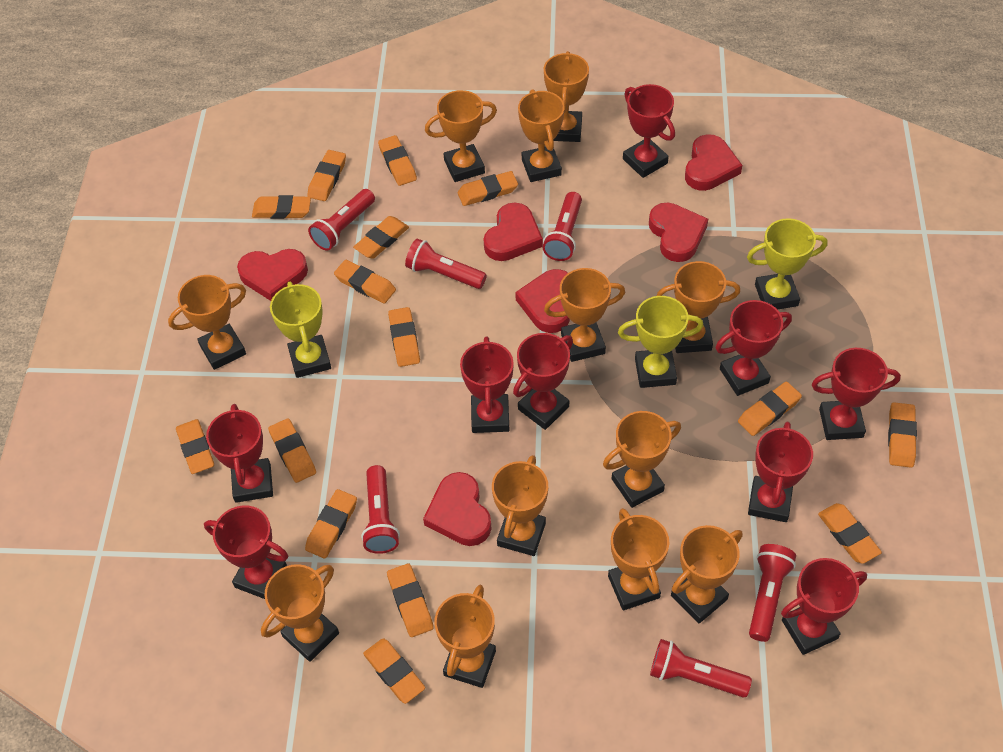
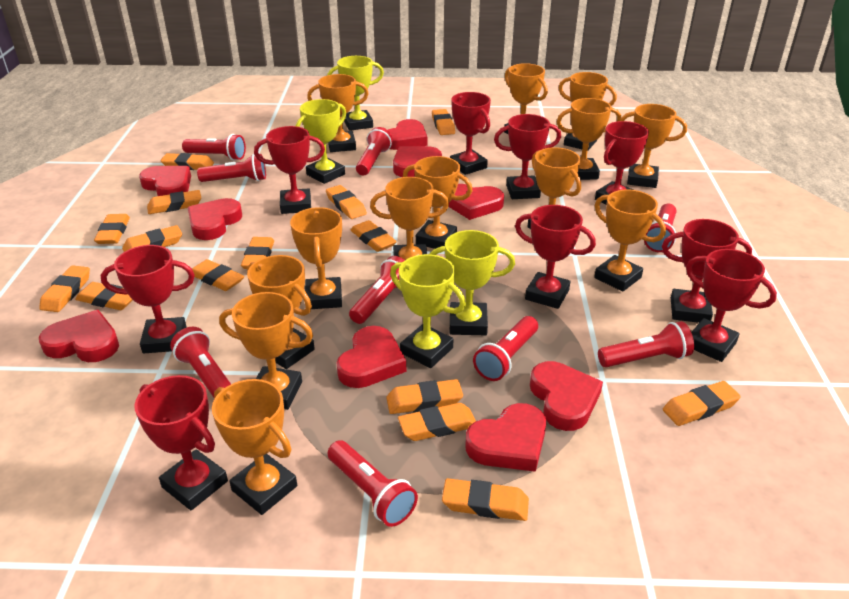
orange trophy: 12 -> 13
red flashlight: 6 -> 9
red heart: 6 -> 9
yellow trophy: 3 -> 4

